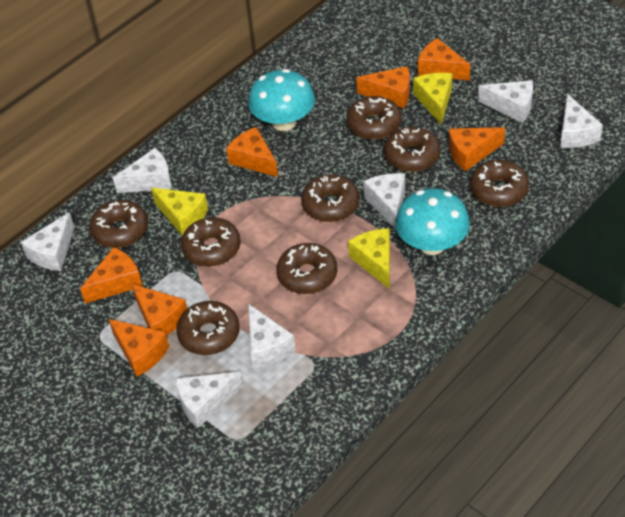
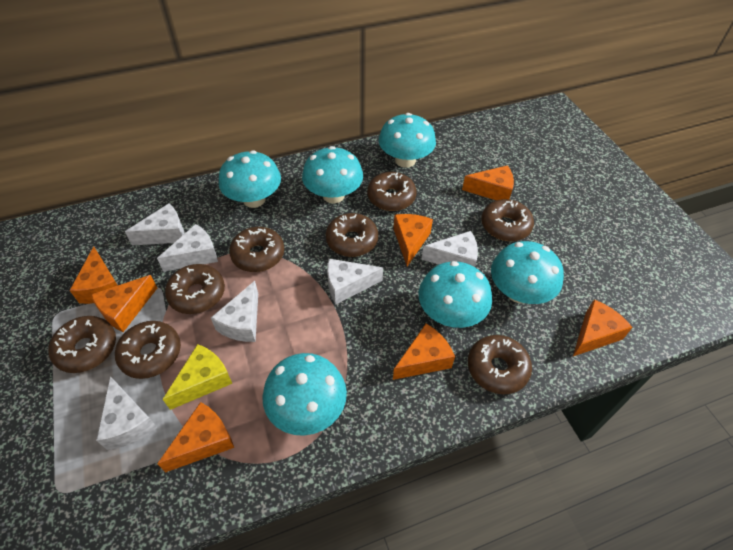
turquoise mushroom: 2 -> 6
white cheese: 7 -> 6
yellow cheese: 3 -> 1

